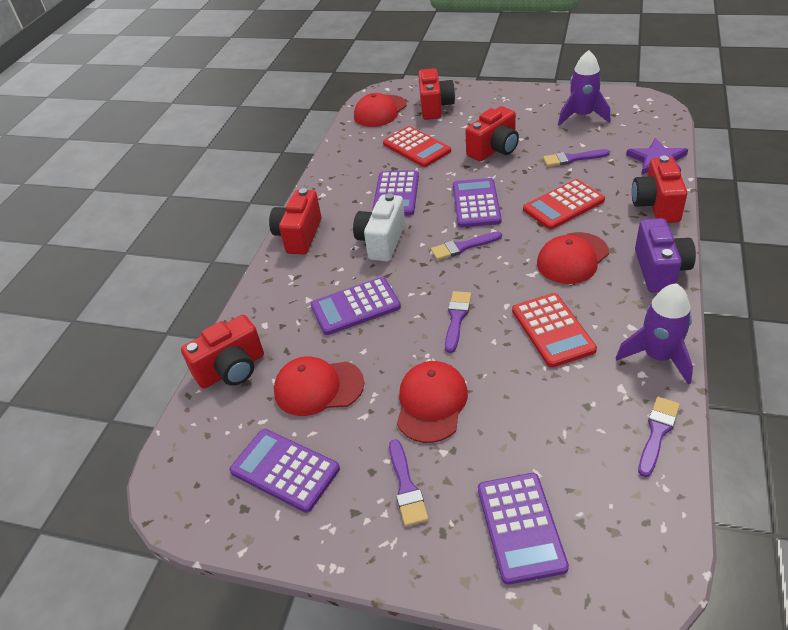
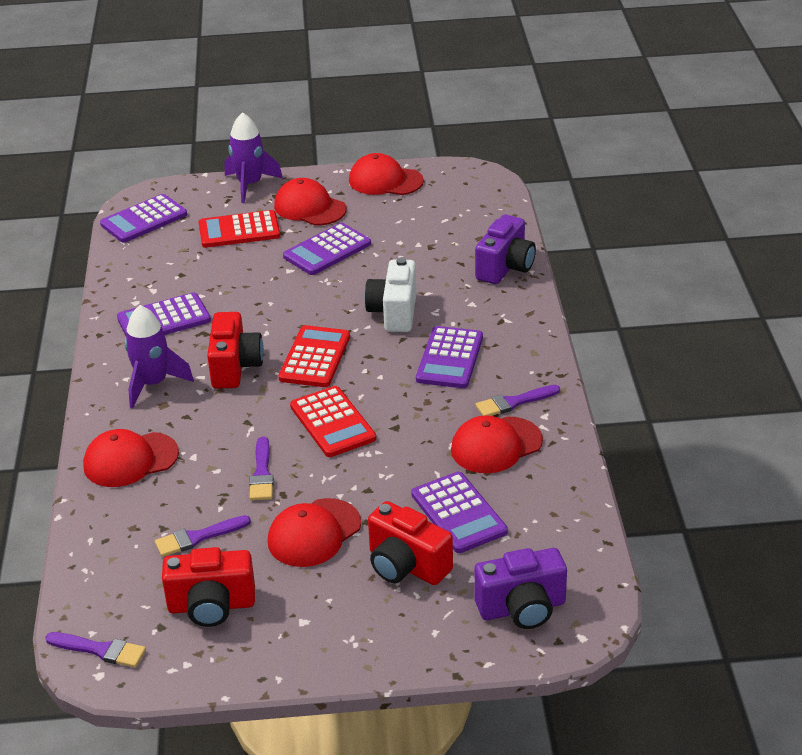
purple brush: 5 -> 4
purple camera: 1 -> 2
purple star: 1 -> 0
red camera: 5 -> 3
red cap: 4 -> 5

